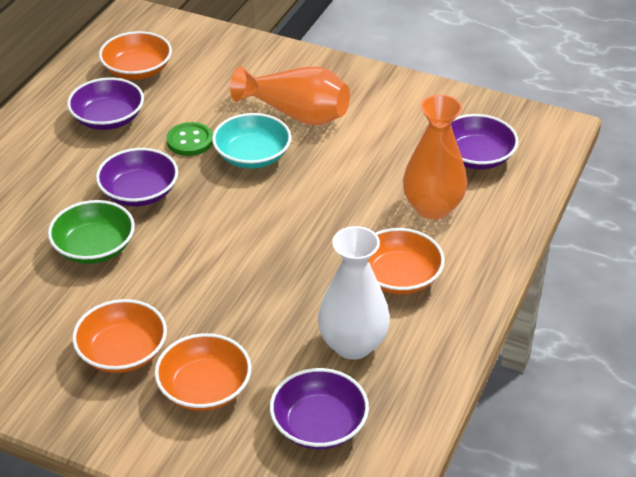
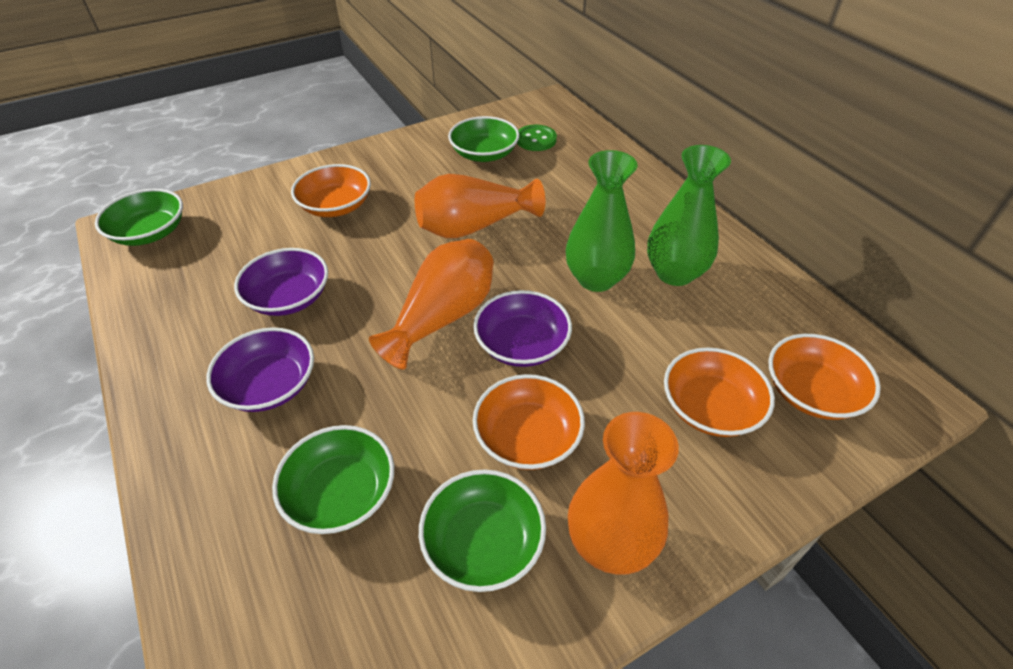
green bowl: 1 -> 4
green vase: 0 -> 2
orange vase: 2 -> 3
purple bowl: 4 -> 3
turquoise bowl: 1 -> 0
white vase: 1 -> 0

